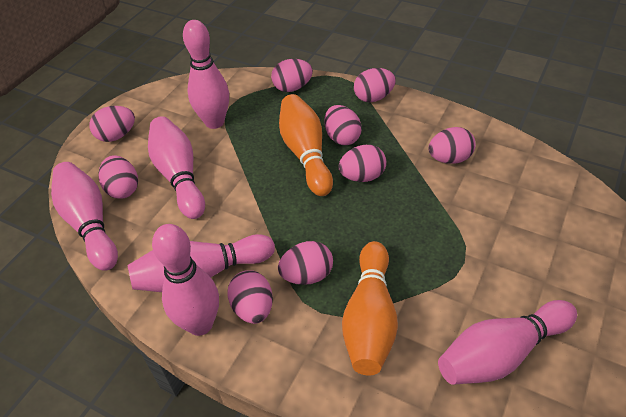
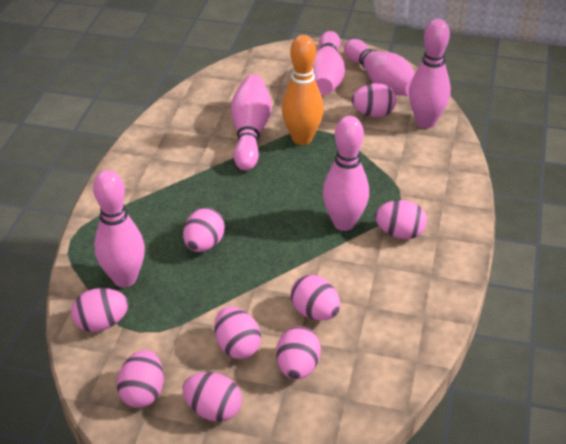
orange bowling pin: 2 -> 1

